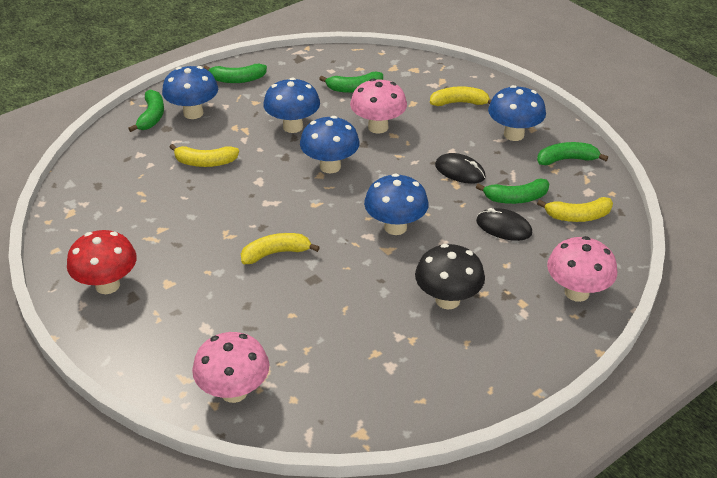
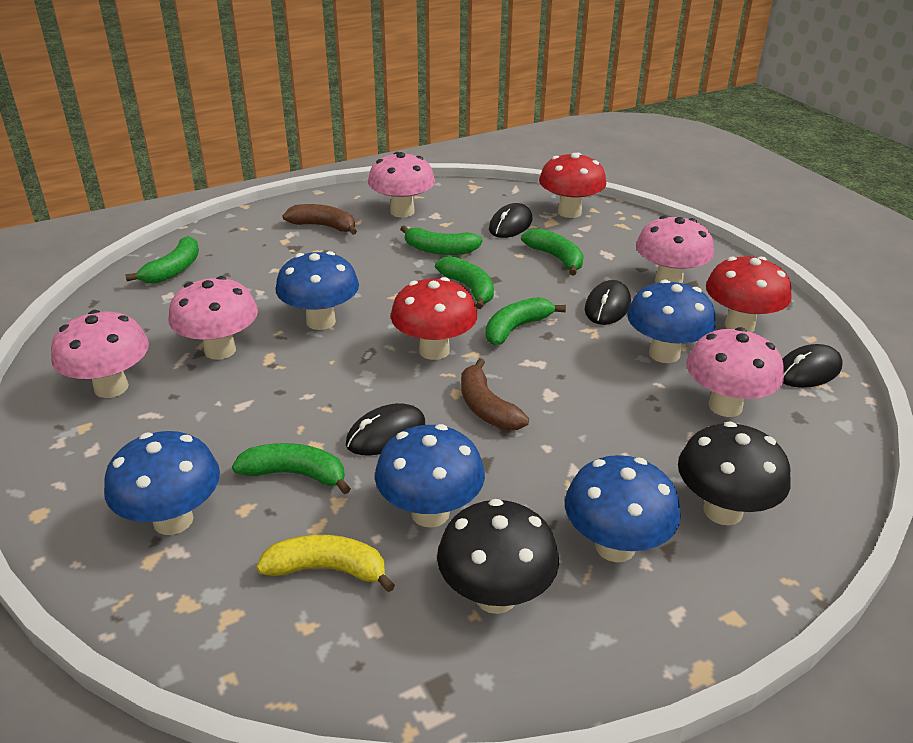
black mouse: 2 -> 4
black mushroom: 1 -> 2
brown banana: 0 -> 2
green banana: 5 -> 6
pink mushroom: 3 -> 5
red mushroom: 1 -> 3
yellow banana: 4 -> 1

